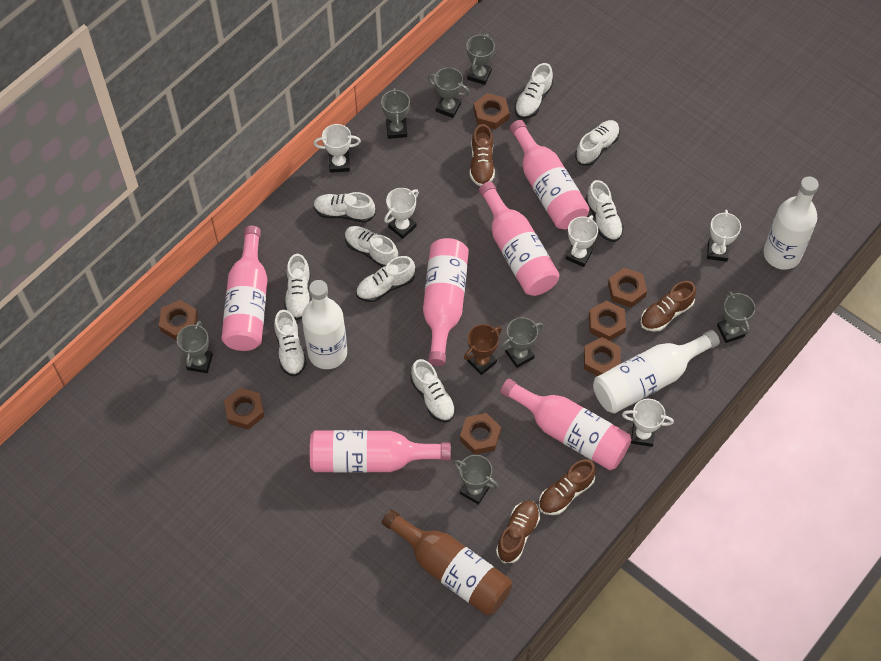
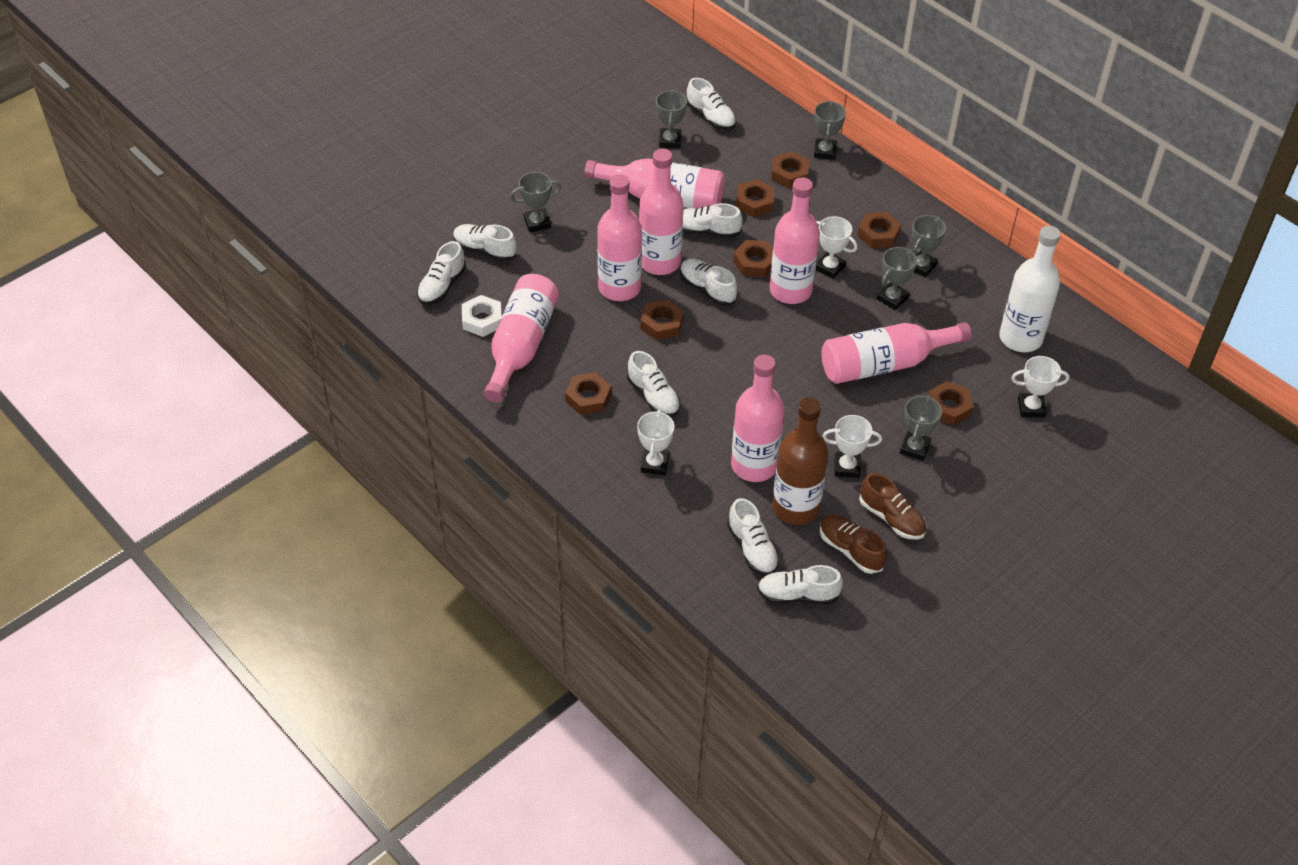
brown shoe: 4 -> 2
brown trophy: 1 -> 0
grey trophy: 7 -> 6
pink bottle: 6 -> 7
white bottle: 3 -> 1
white nut: 0 -> 1
white shoe: 9 -> 8
white trophy: 5 -> 4

